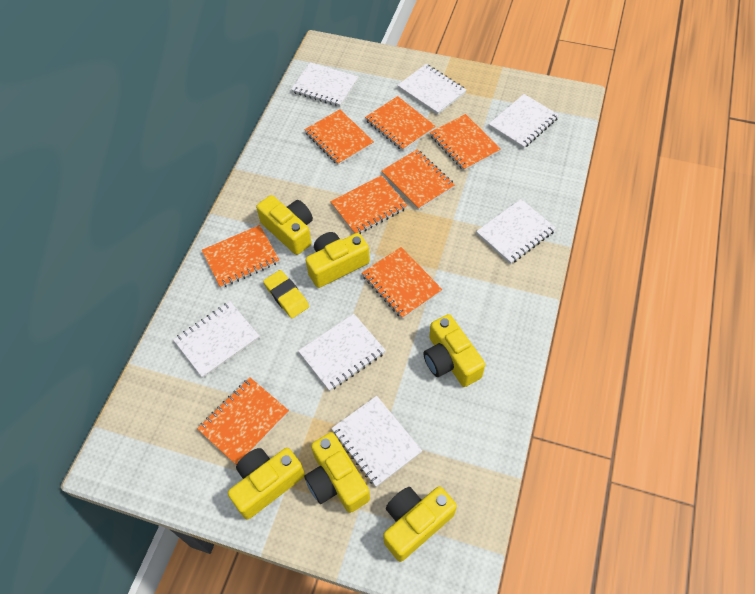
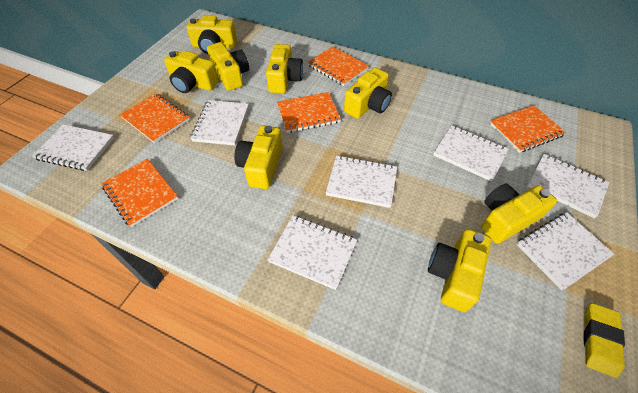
orange notebook: 8 -> 5
yellow camera: 6 -> 8

